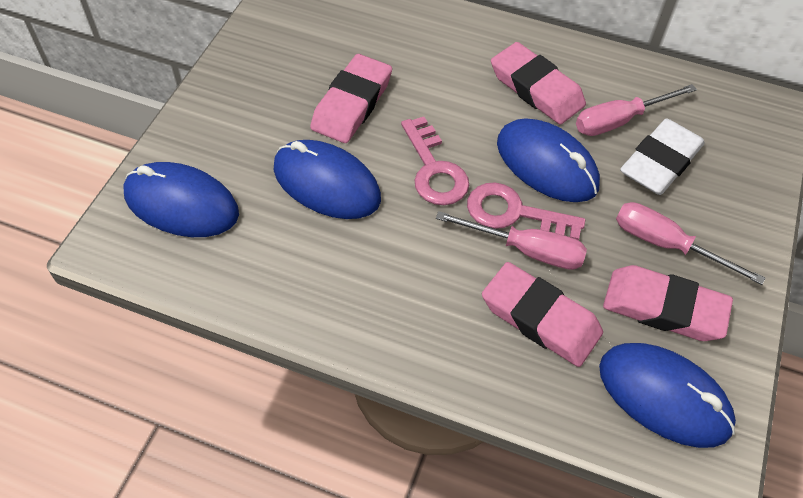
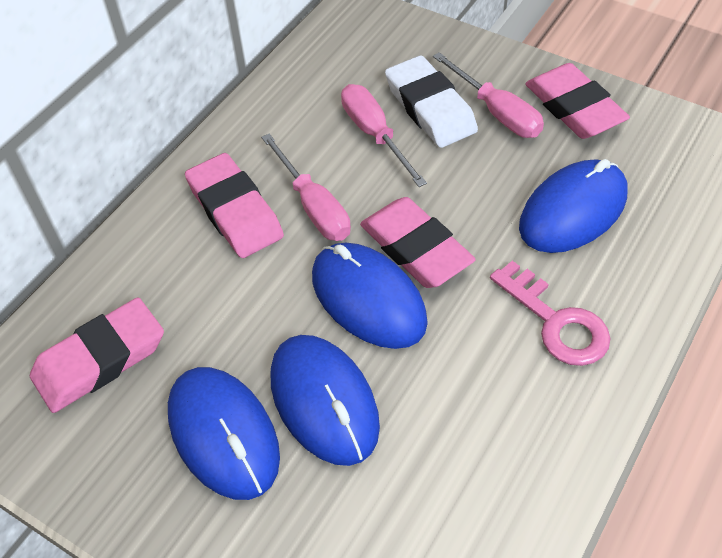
pink key: 2 -> 1

